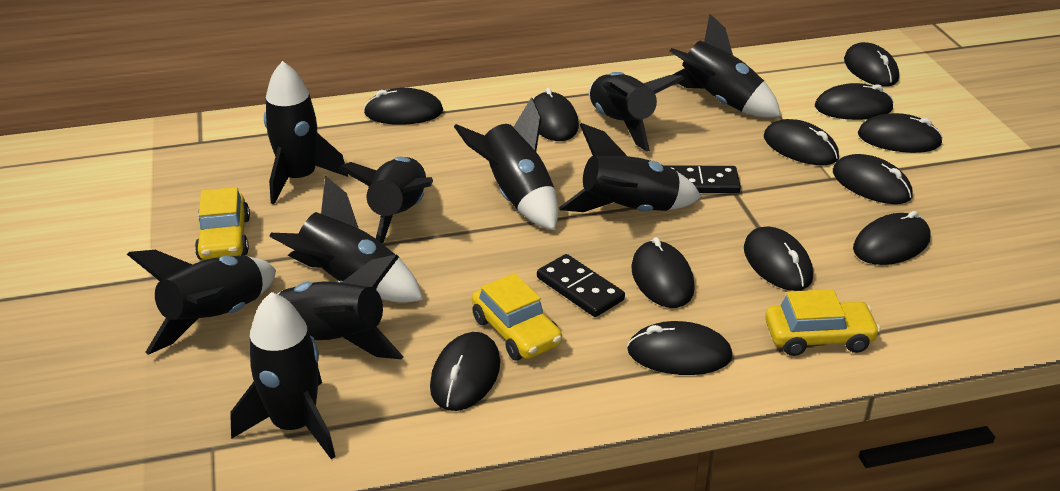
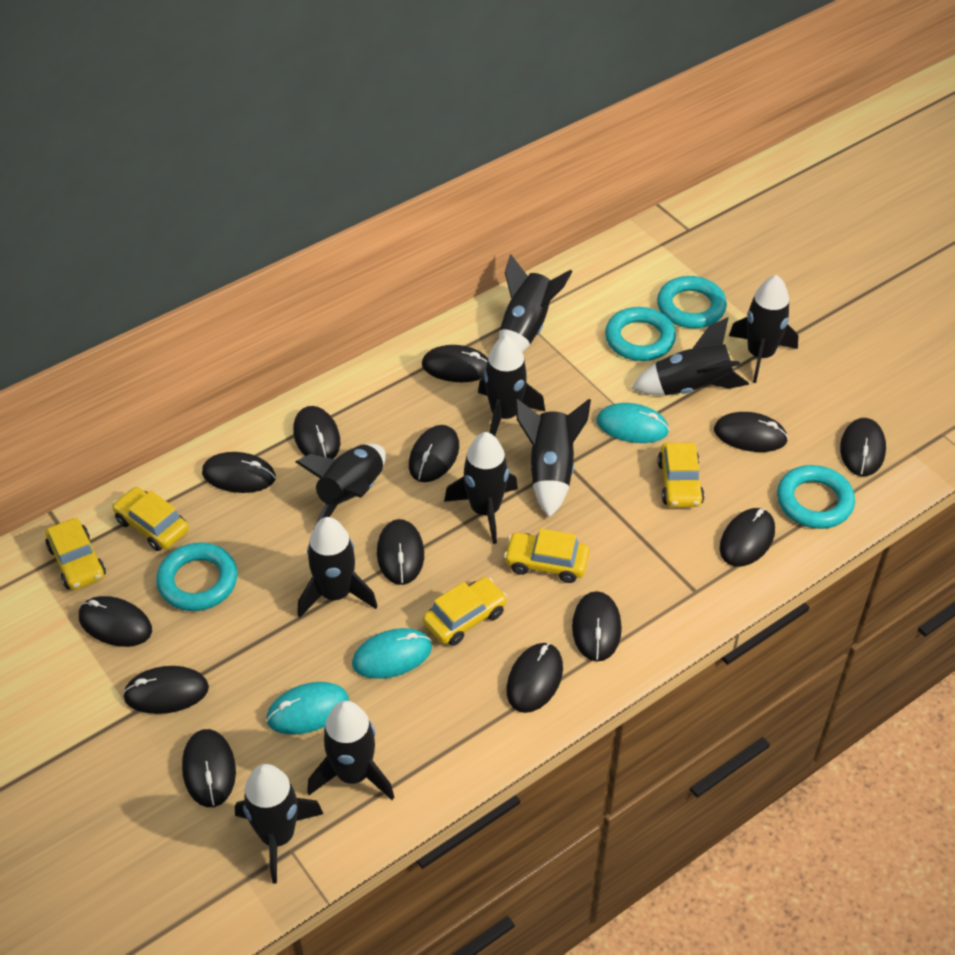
black domino: 2 -> 0
black mouse: 12 -> 13
turquoise mouse: 0 -> 3
turquoise ring: 0 -> 4
yellow car: 3 -> 5

